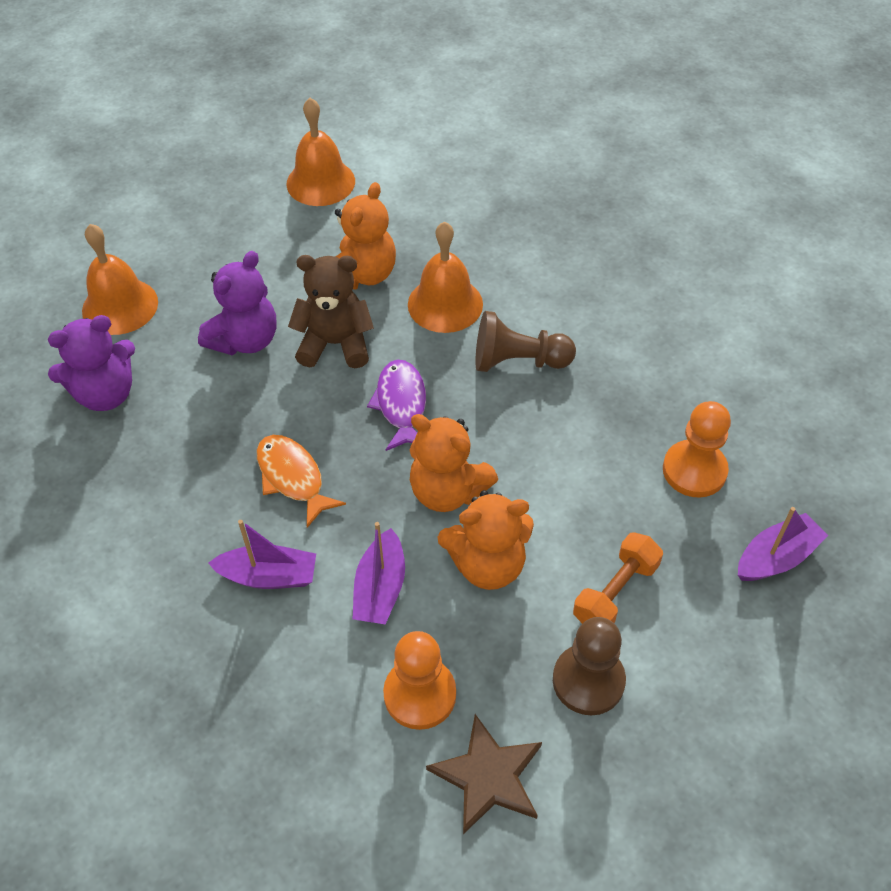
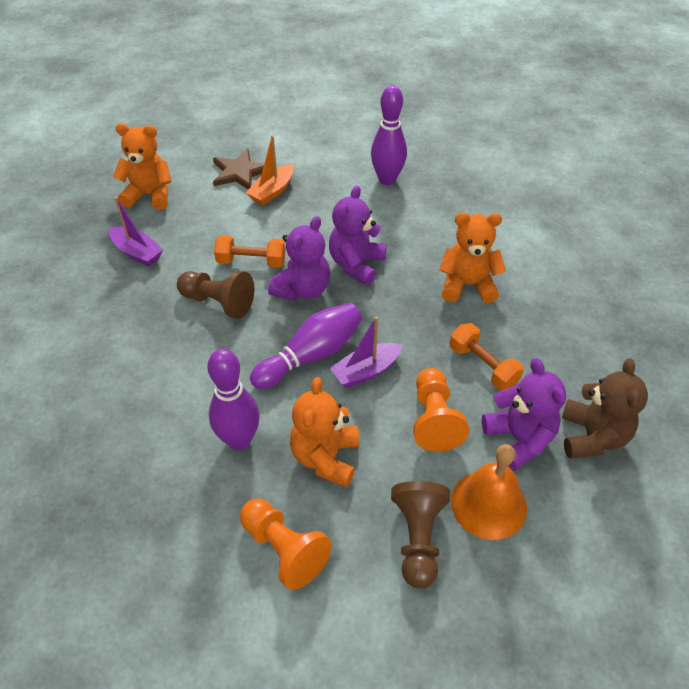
orange bell: 3 -> 1
orange boat: 0 -> 1
orange dumbbell: 1 -> 2
orange fish: 1 -> 0
purple boat: 3 -> 2
purple bowling pin: 0 -> 3
purple fish: 1 -> 0
purple teddy bear: 2 -> 3

